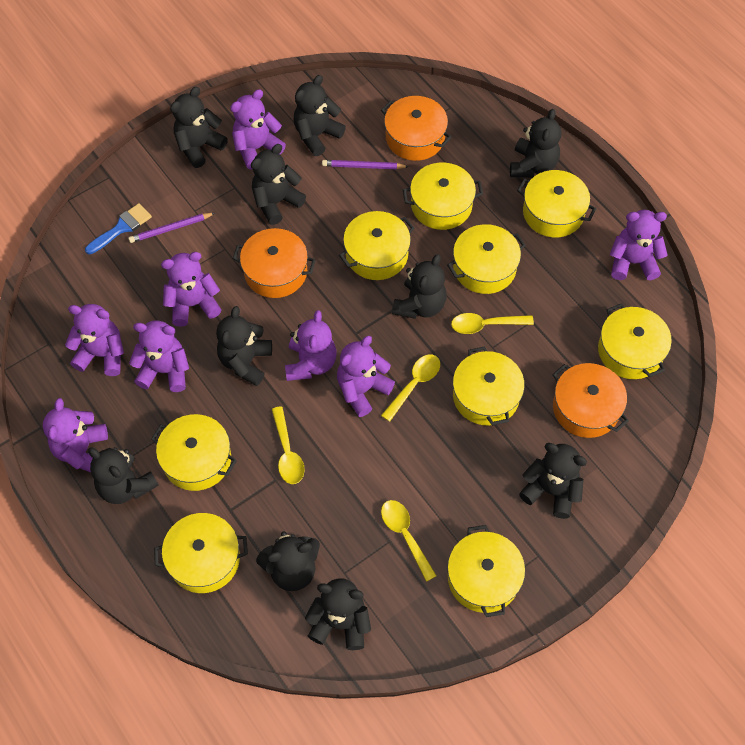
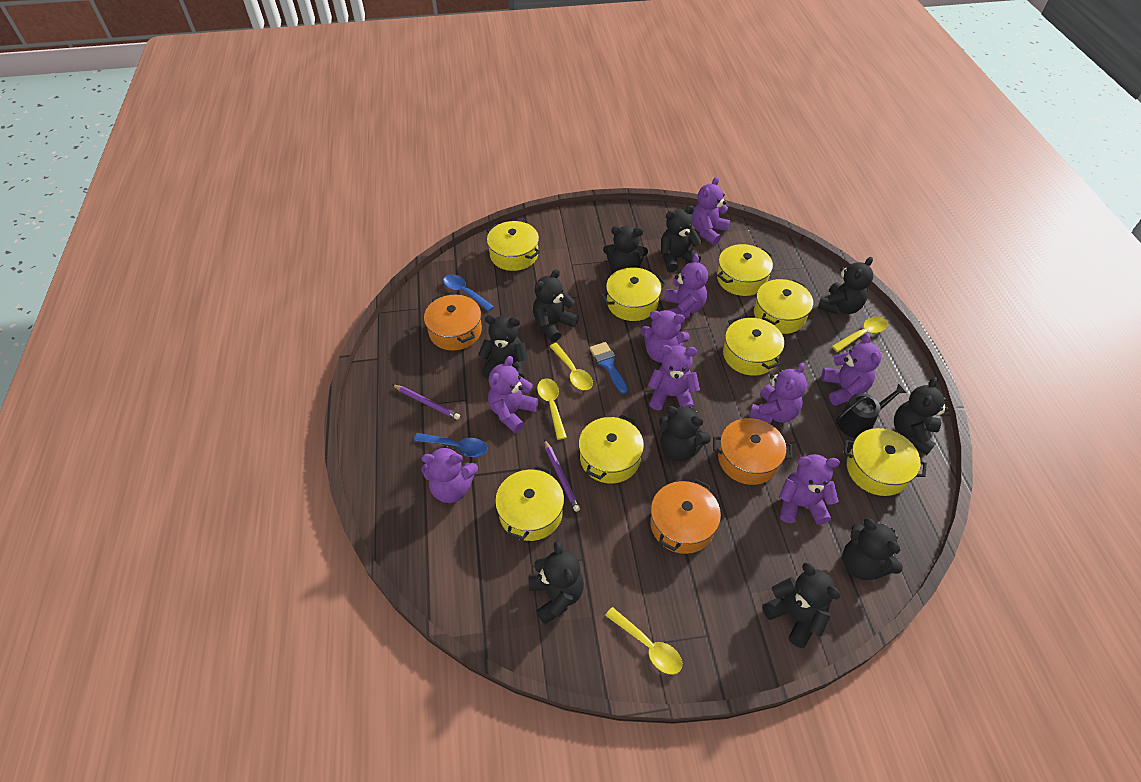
black watering can: 0 -> 1
blue spoon: 0 -> 2
purple teddy bear: 8 -> 9
yellow pot: 9 -> 8

